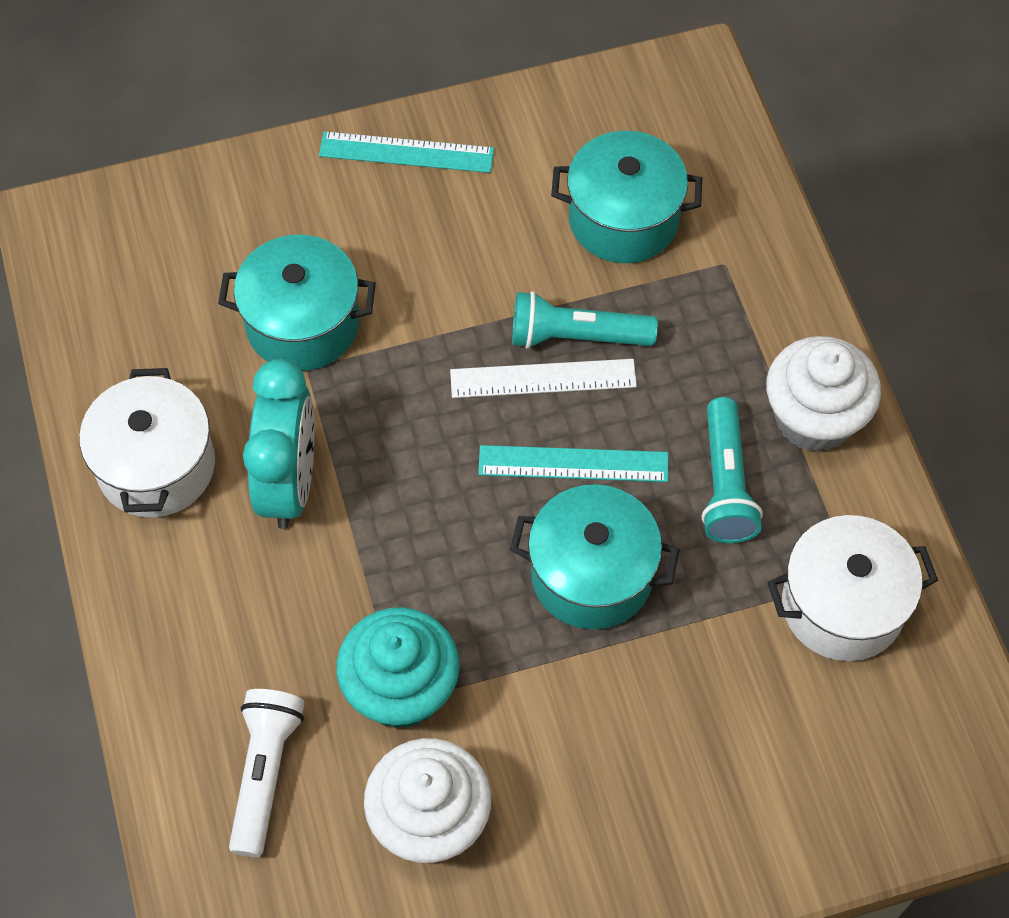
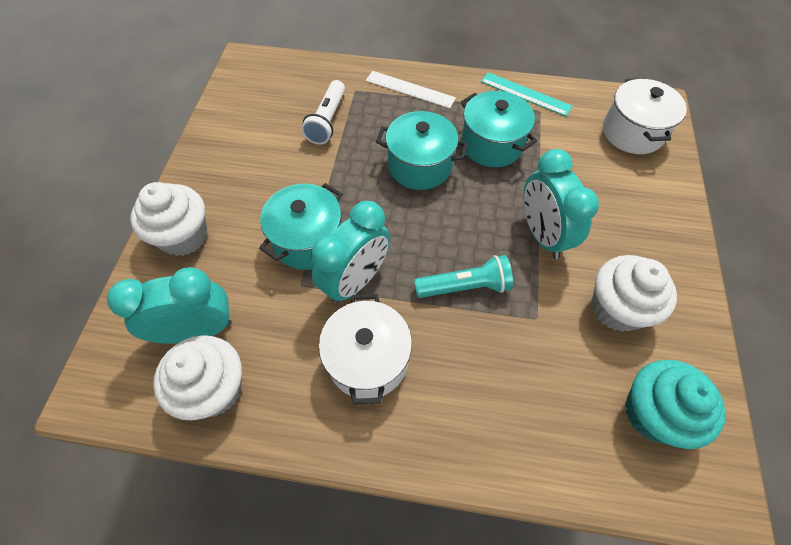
turquoise clock: 1 -> 3
turquoise flashlight: 2 -> 1
turquoise ruler: 2 -> 1
white cupcake: 2 -> 3

